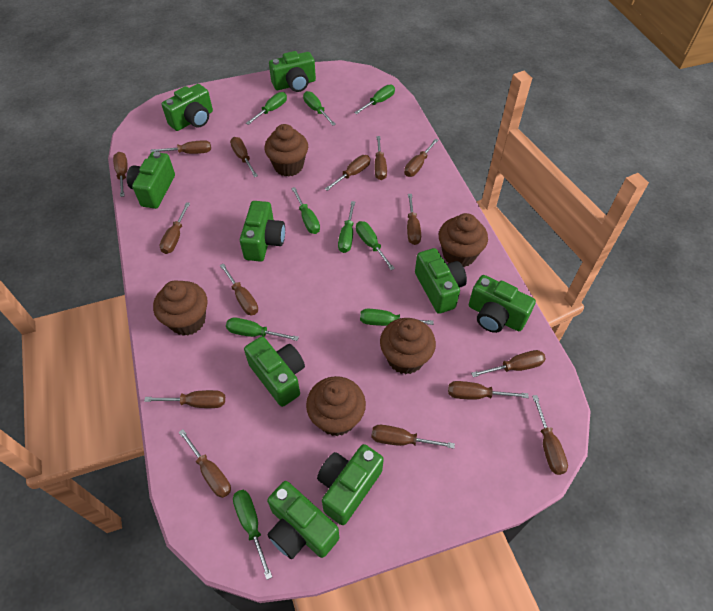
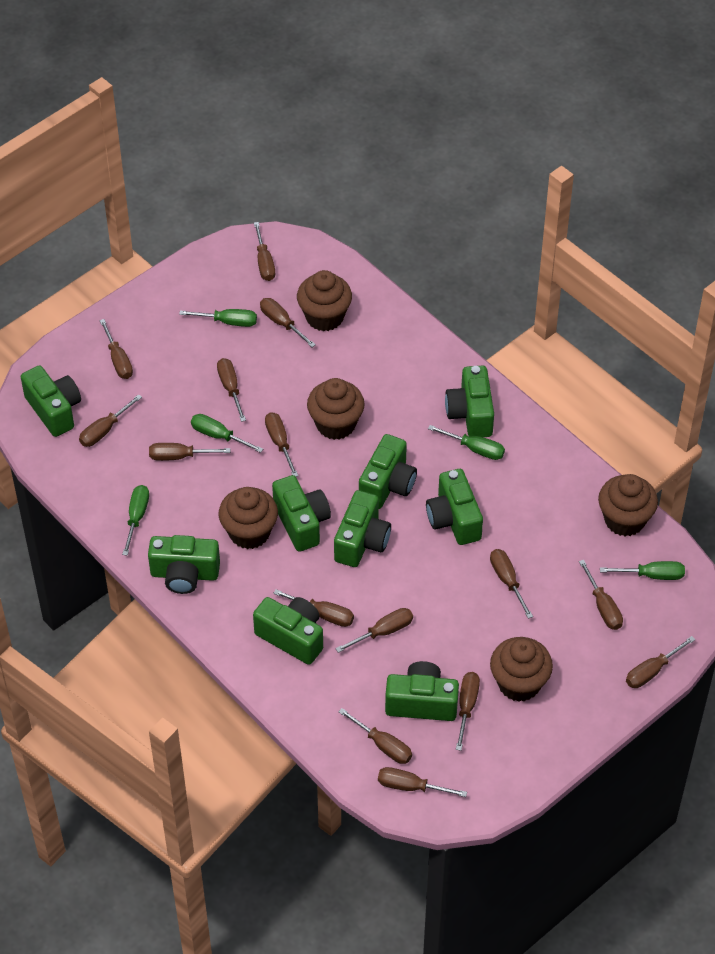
green screwdriver: 9 -> 5

